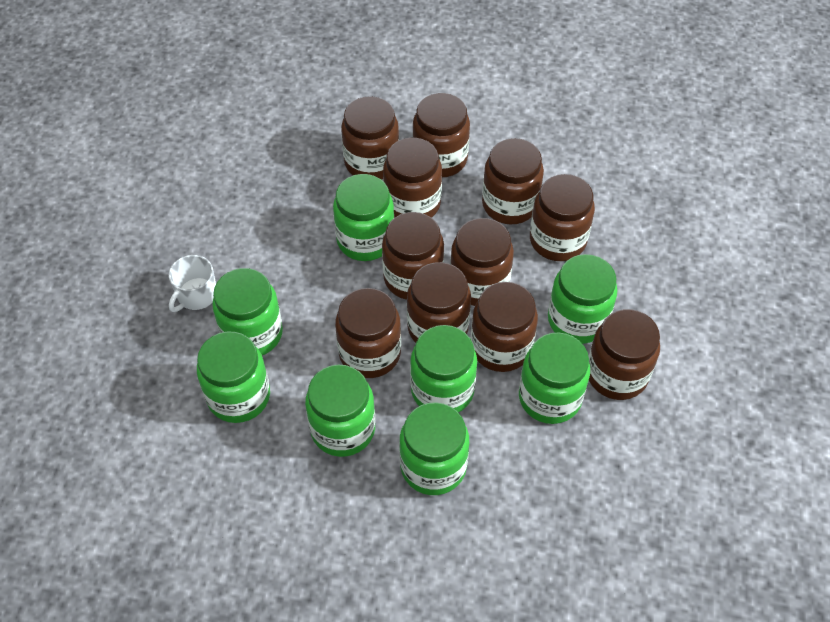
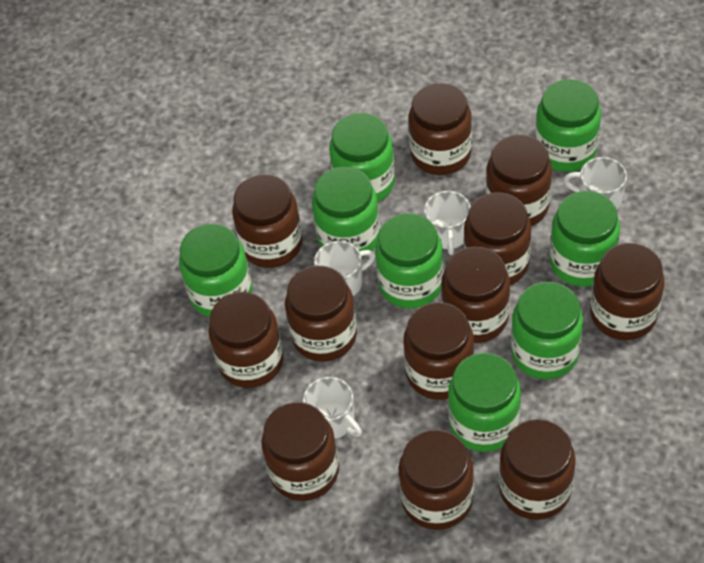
brown jar: 11 -> 12
white mug: 1 -> 4

